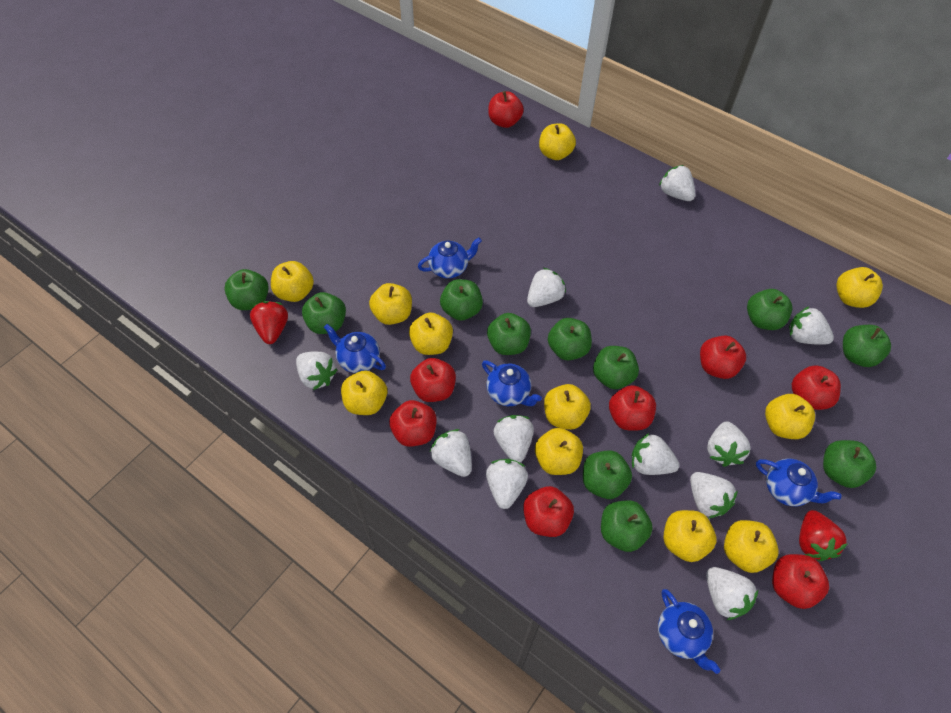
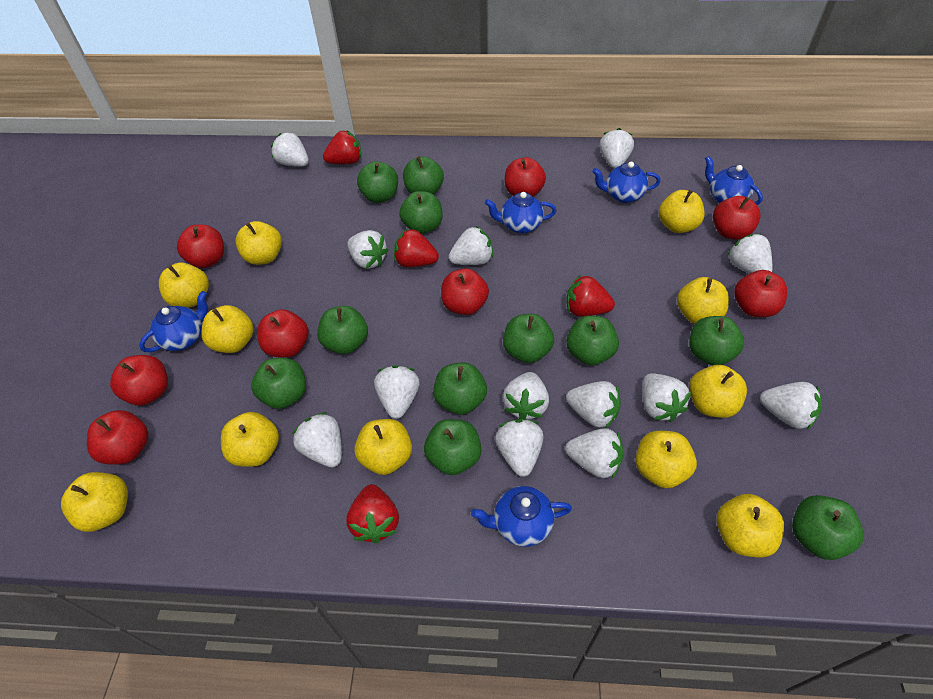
red strawberry: 2 -> 4
white strawberry: 11 -> 13

